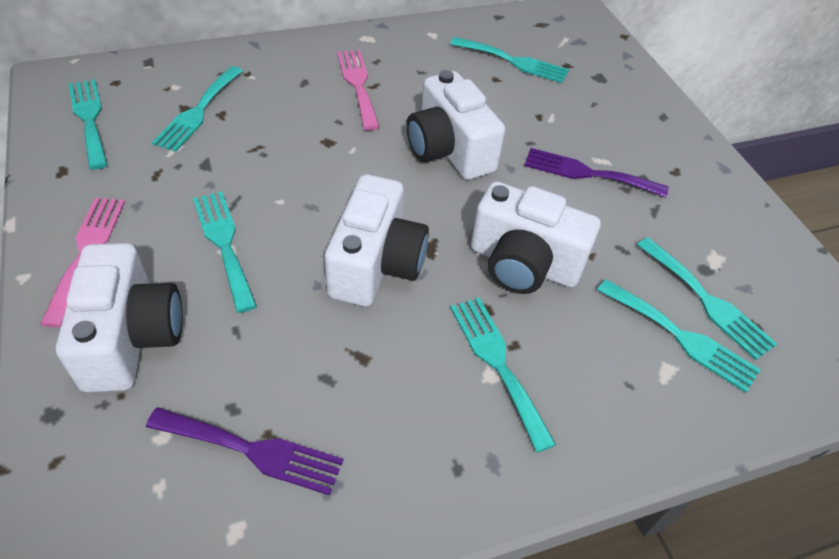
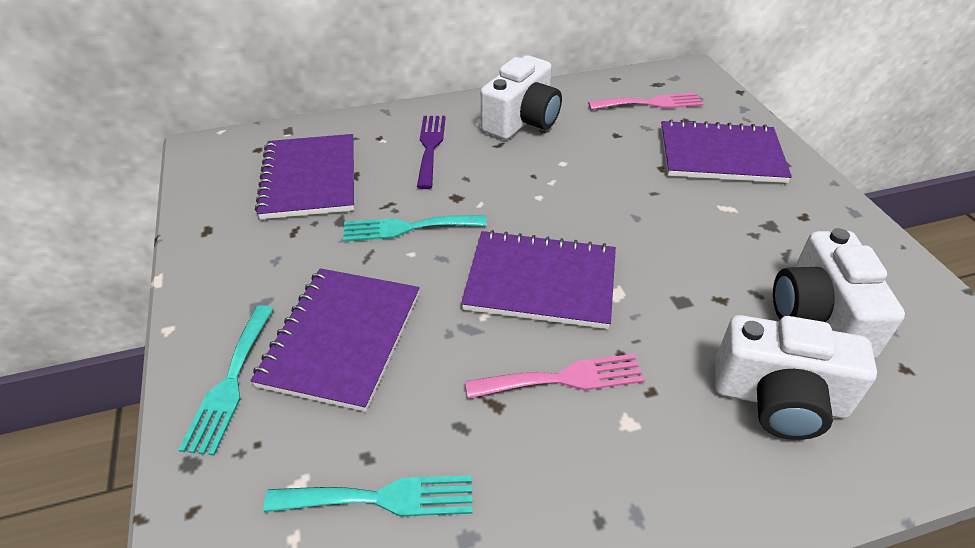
purple fork: 2 -> 1
purple notebook: 0 -> 4
turquoise fork: 7 -> 3
white camera: 4 -> 3

